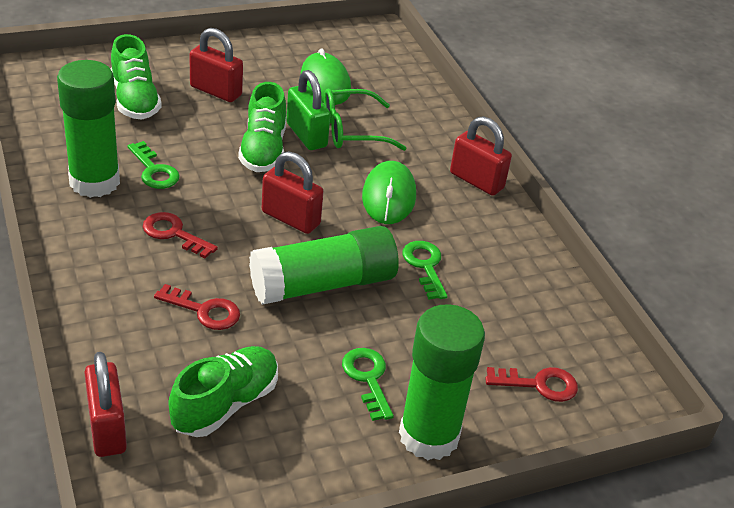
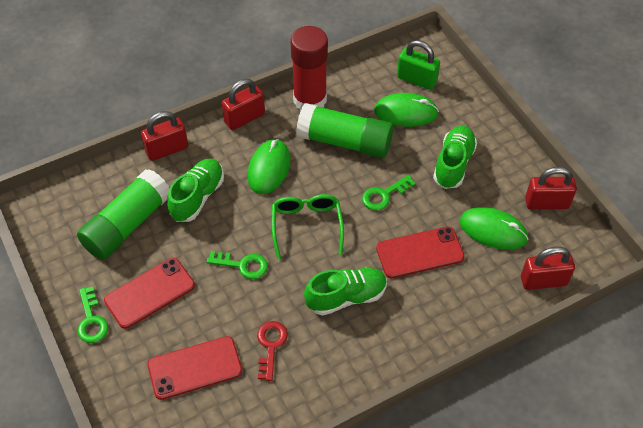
green glue stick: 3 -> 2
green mouse: 2 -> 3
red glue stick: 0 -> 1
red key: 3 -> 1
red phone: 0 -> 3

